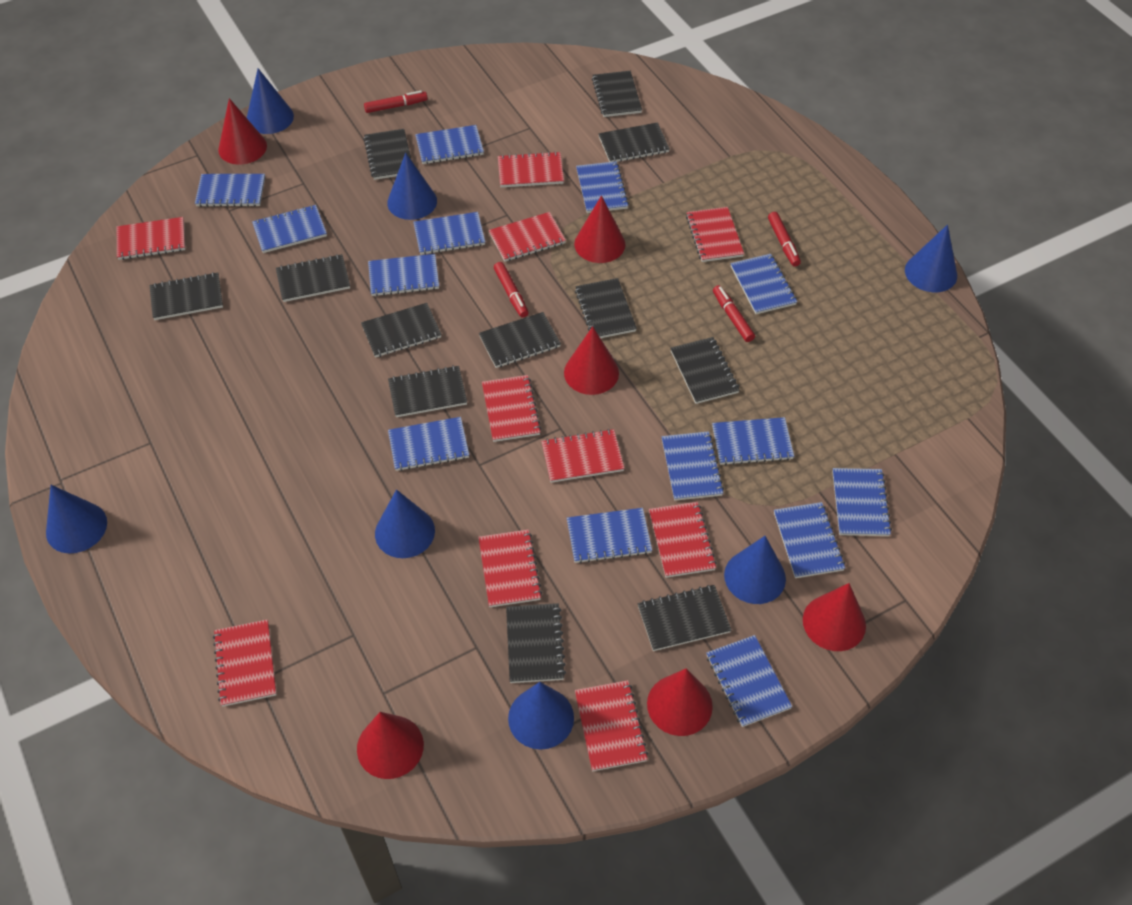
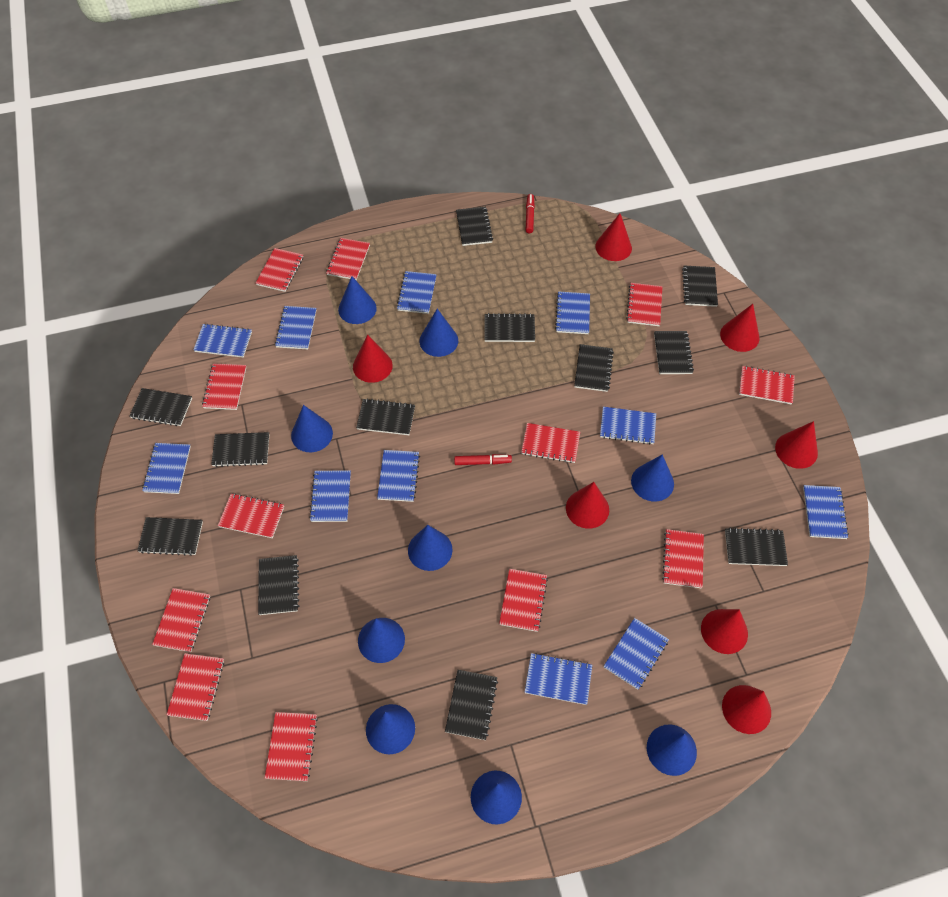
blue cone: 7 -> 9
blue notebook: 14 -> 11
red cone: 6 -> 7
red marker: 4 -> 2
red notebook: 10 -> 12

